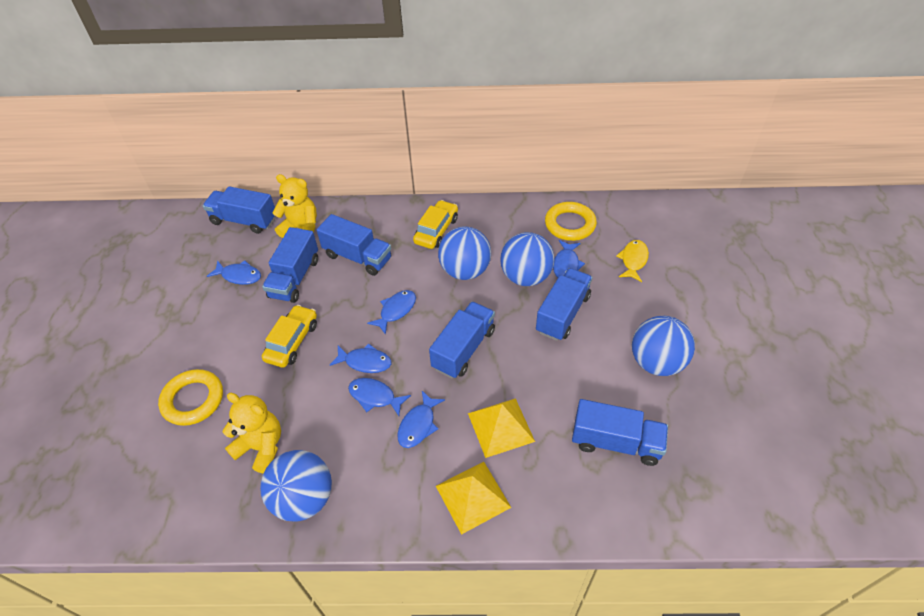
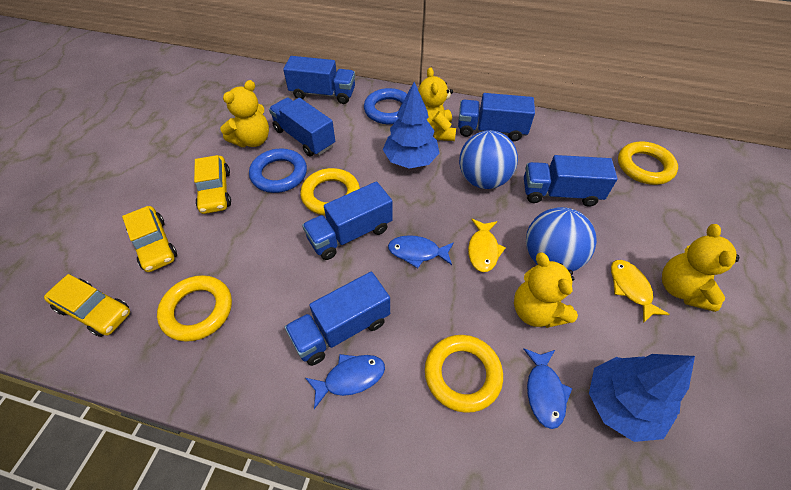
blue ball: 4 -> 2
blue fish: 6 -> 3
blue ring: 0 -> 2
blue tree: 0 -> 2
yellow car: 2 -> 3
yellow fish: 1 -> 2
yellow pyramid: 2 -> 0
yellow ring: 2 -> 4
yellow teddy bear: 2 -> 4

